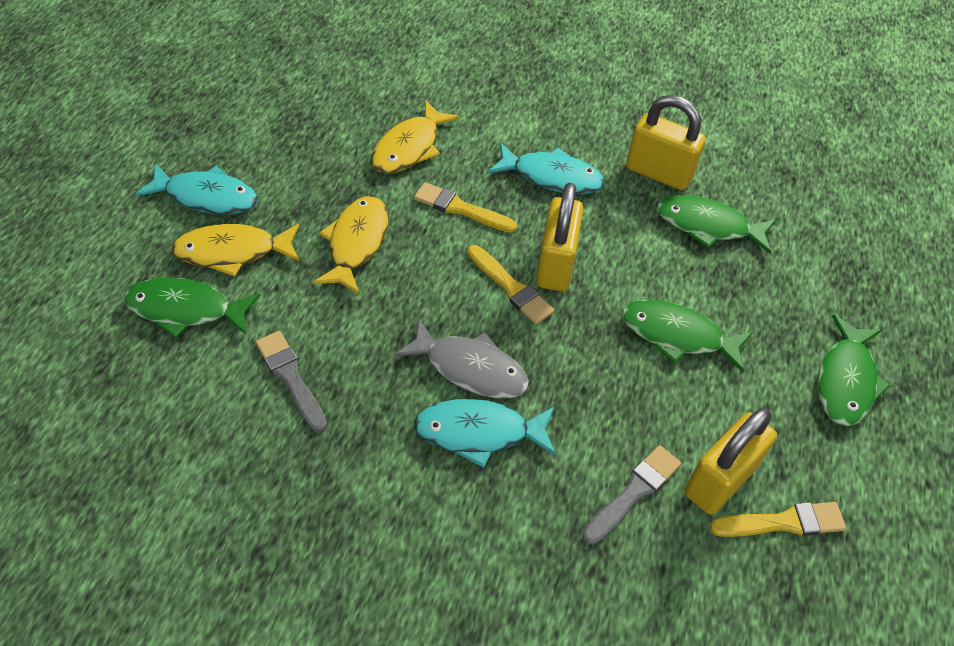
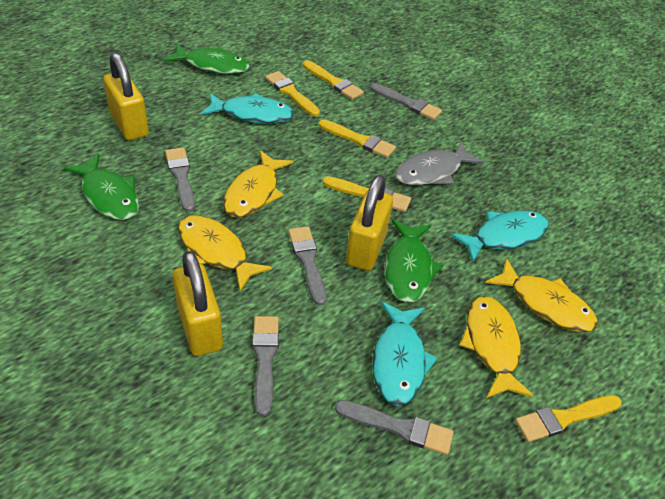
green fish: 4 -> 3
grey brush: 2 -> 5
yellow brush: 3 -> 5
yellow fish: 3 -> 4

